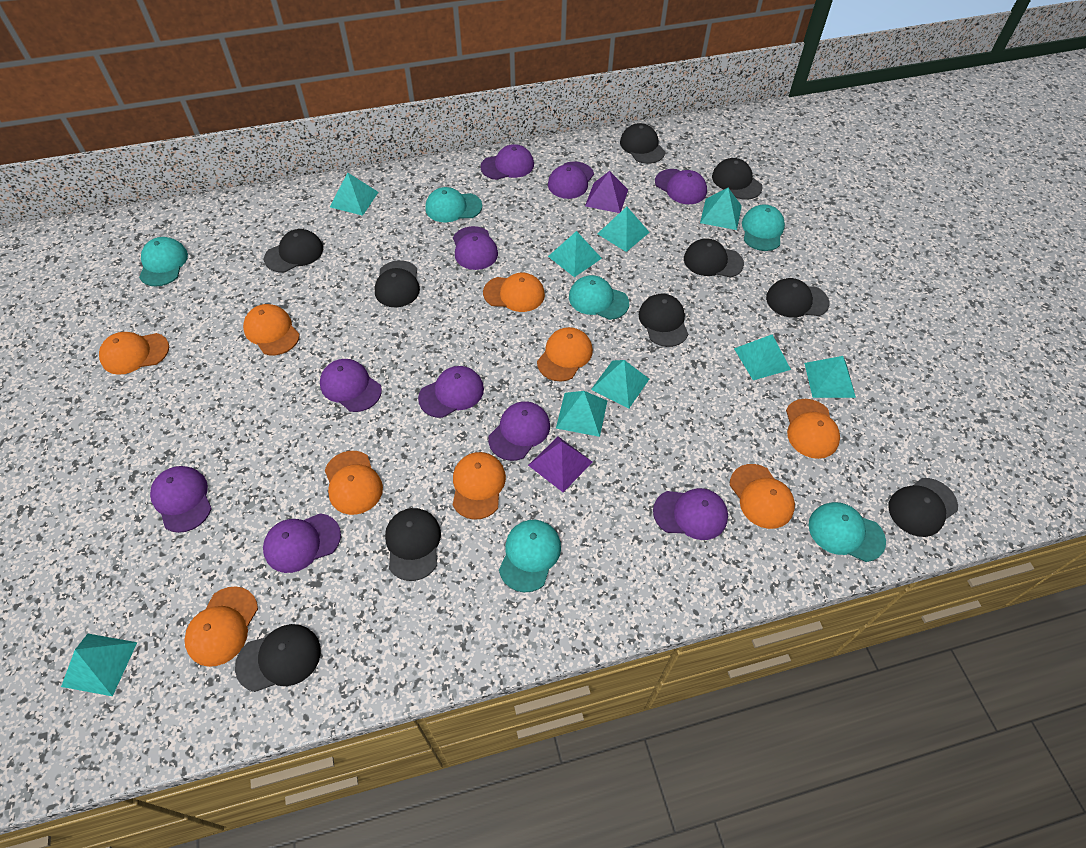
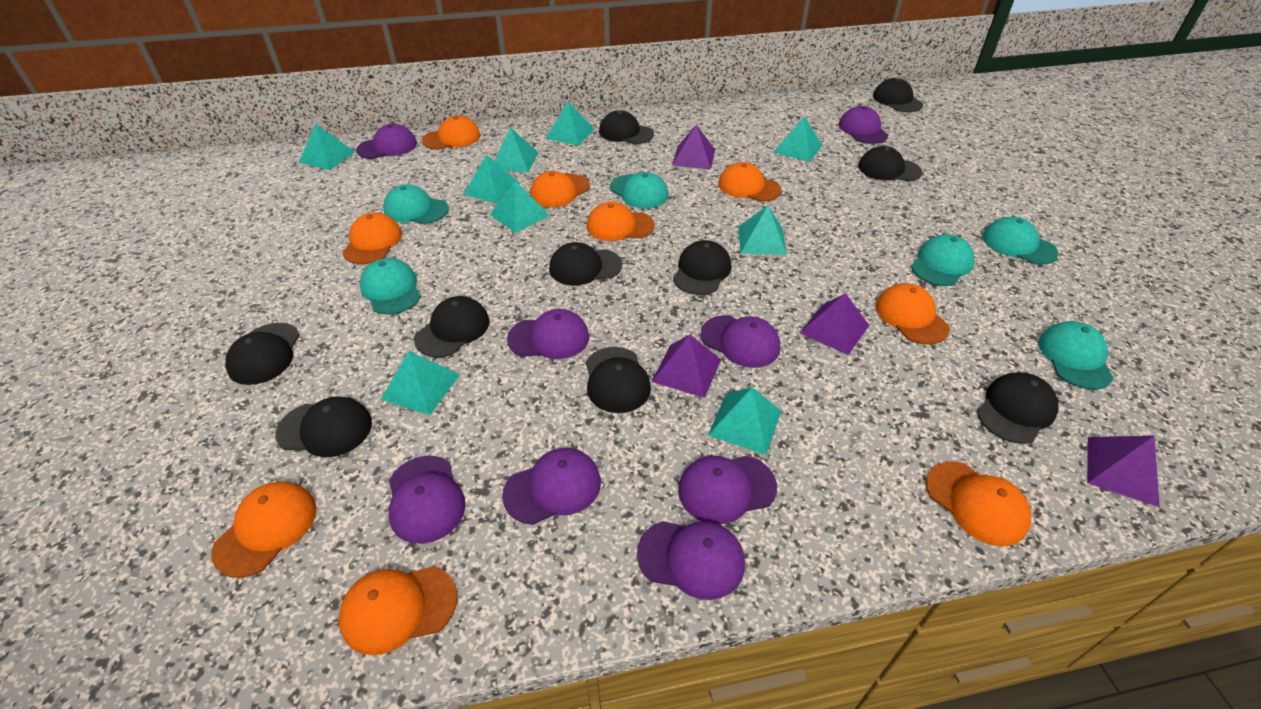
purple cap: 10 -> 8
purple pyramid: 2 -> 4

